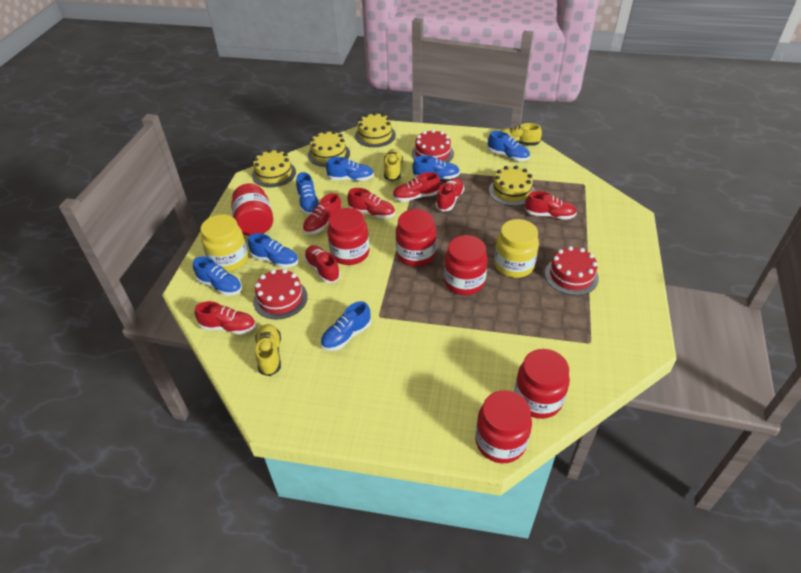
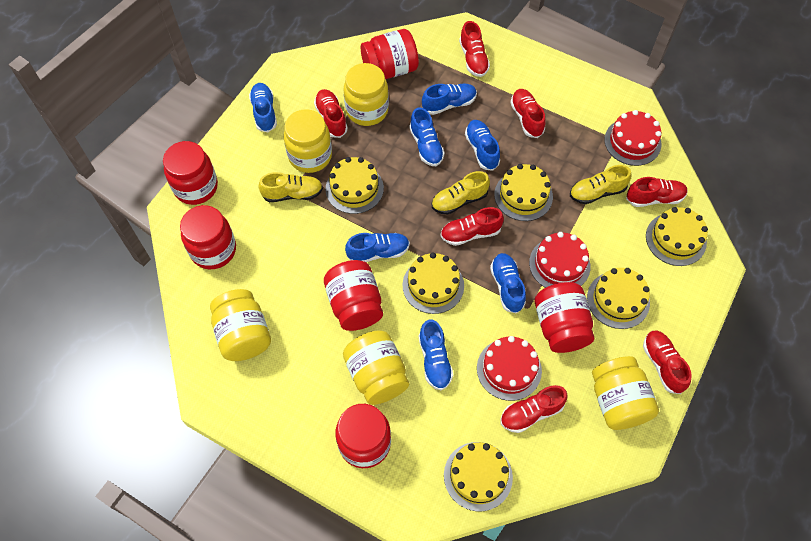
yellow cake: 4 -> 6
yellow jar: 2 -> 5

